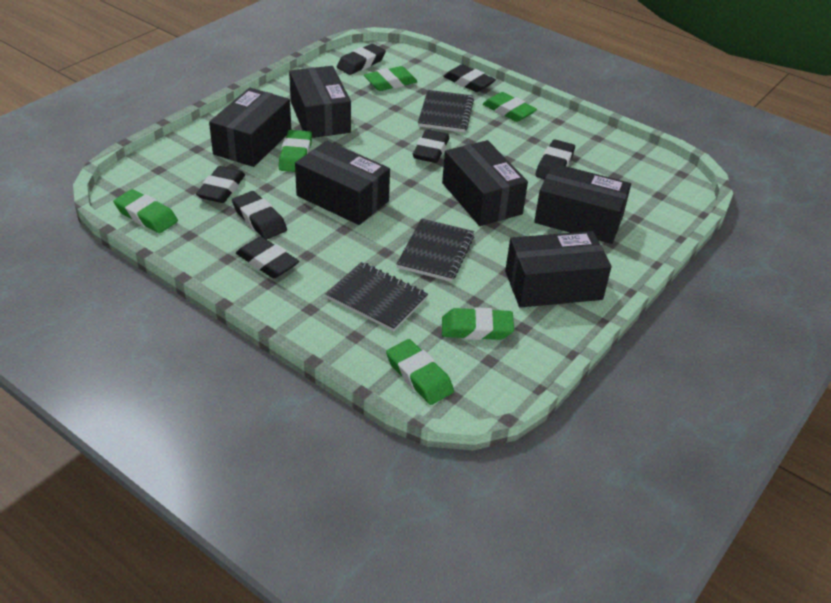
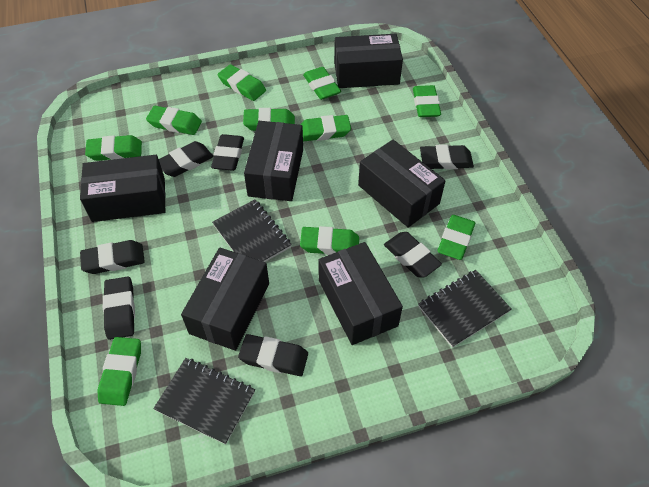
green eraser: 6 -> 10

